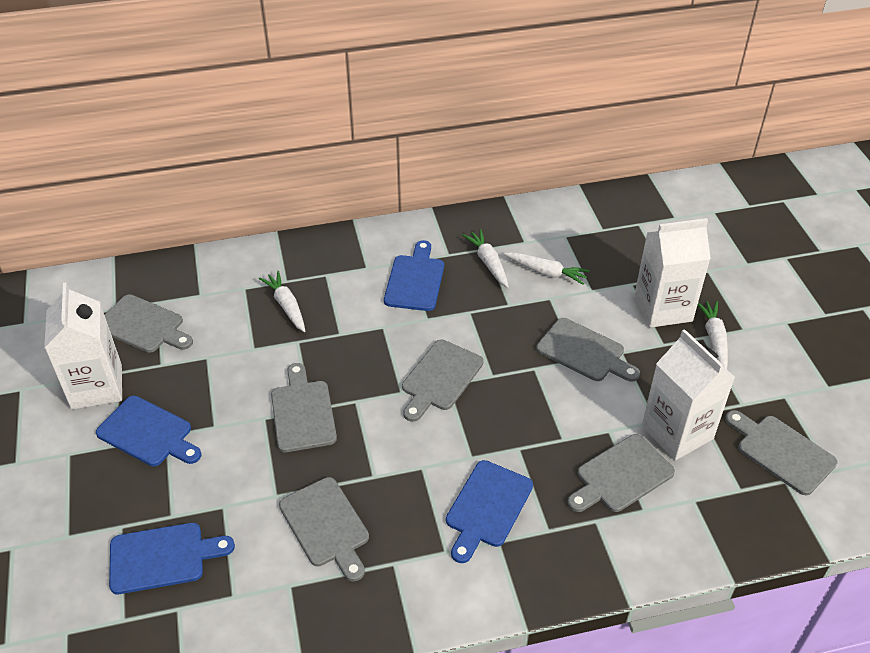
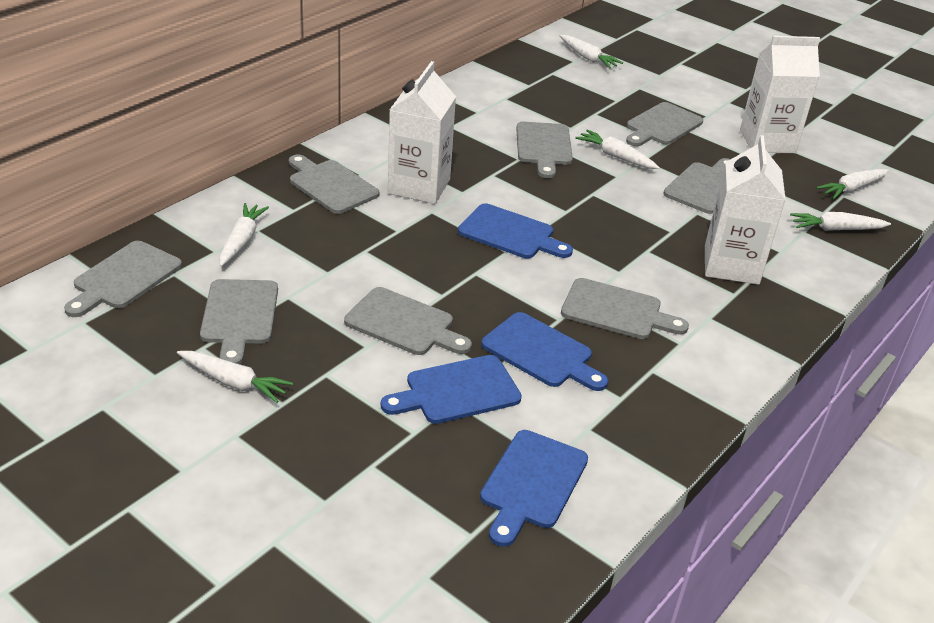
grey cutting board: 7 -> 8
white carrot: 4 -> 6

